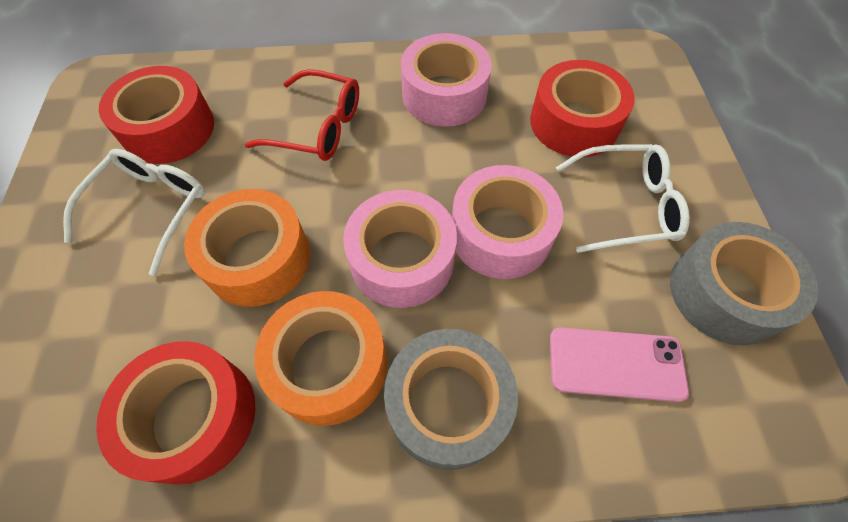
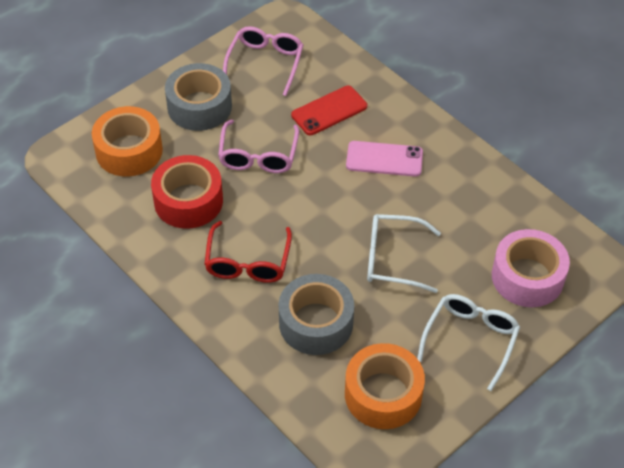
pink glasses: 0 -> 2
pink tape: 3 -> 1
red phone: 0 -> 1
red tape: 3 -> 1

